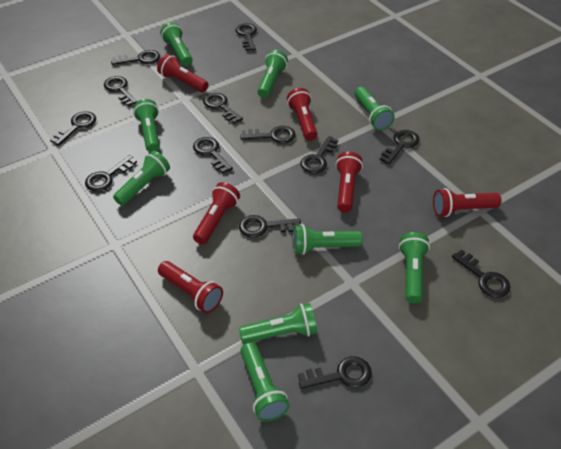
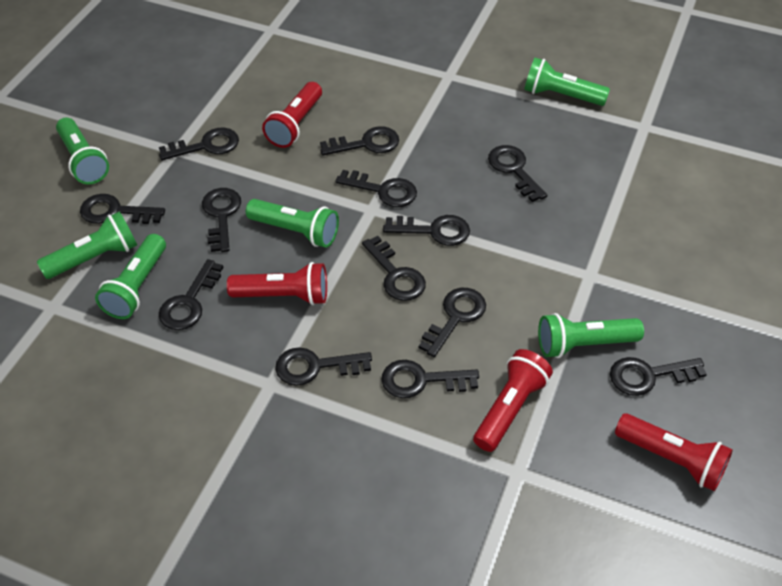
green flashlight: 9 -> 6
red flashlight: 6 -> 4

